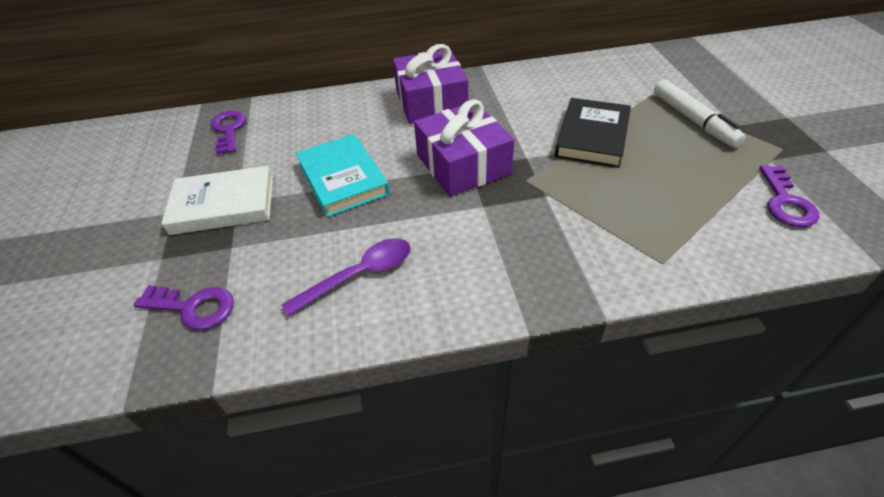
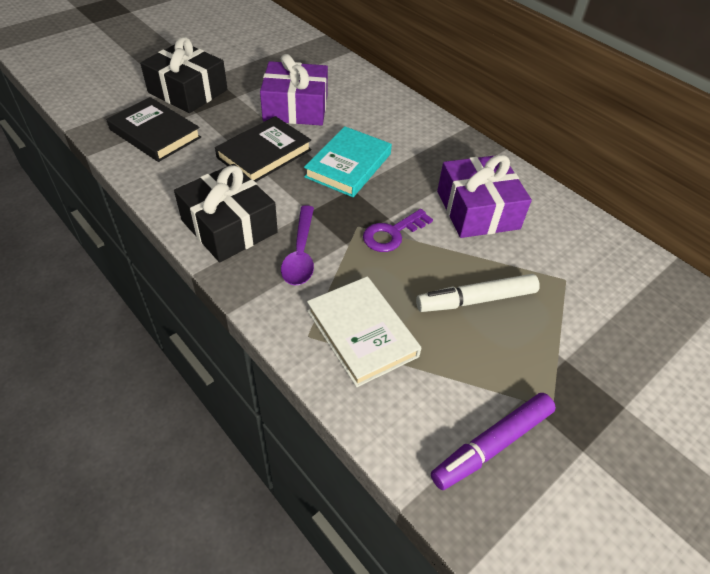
black book: 1 -> 2
black gift: 0 -> 2
purple key: 3 -> 1
purple marker: 0 -> 1

